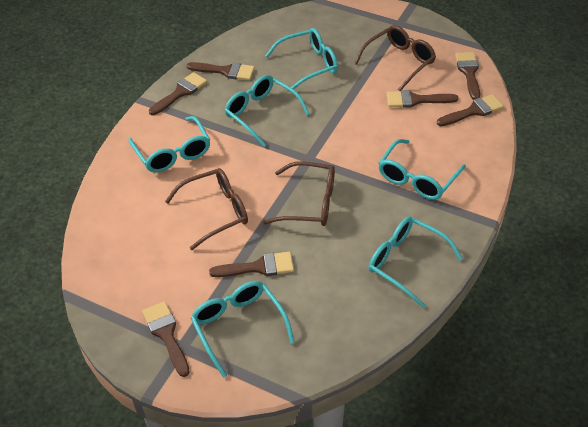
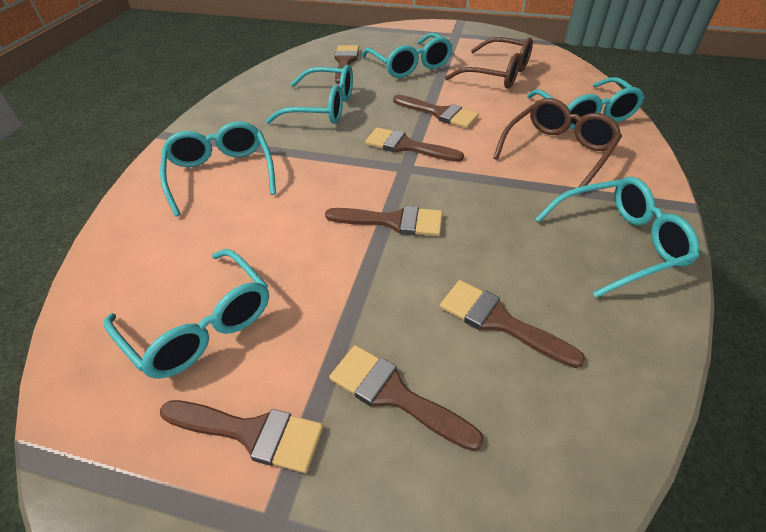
brown glasses: 3 -> 2

